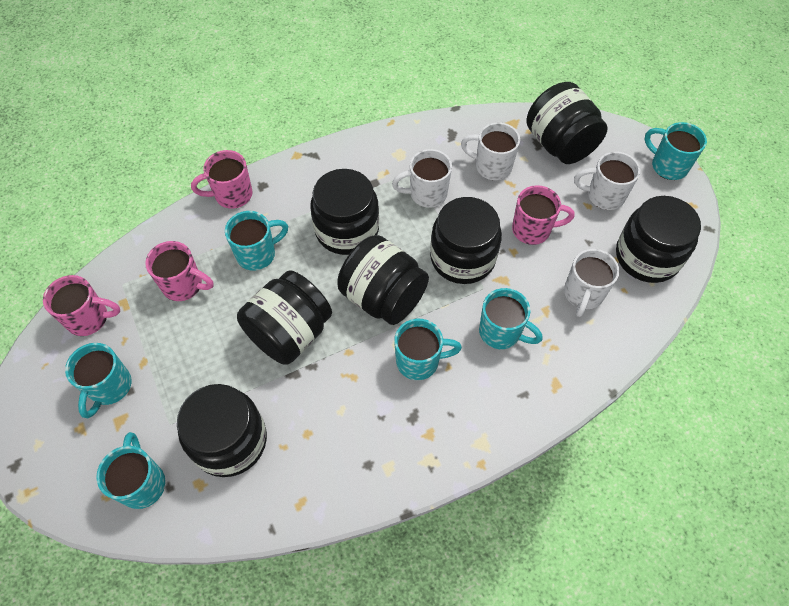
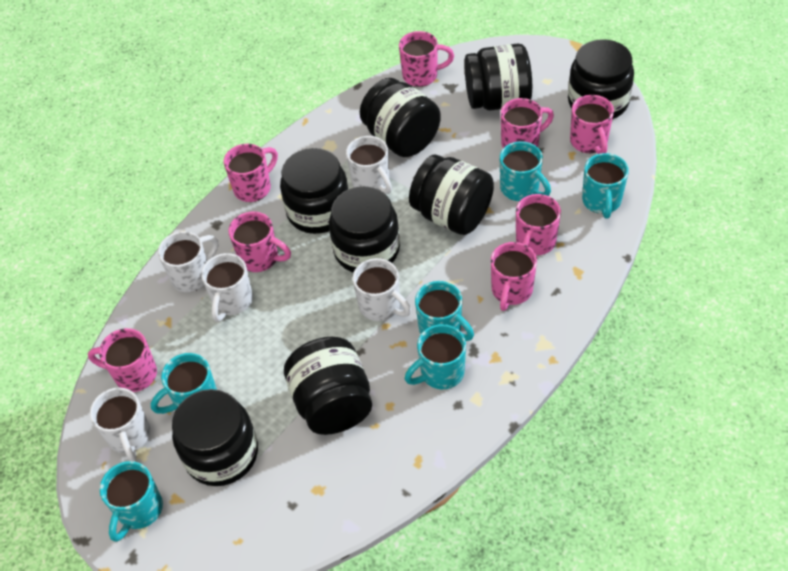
black jar: 7 -> 8
pink mug: 4 -> 8
white mug: 4 -> 5

